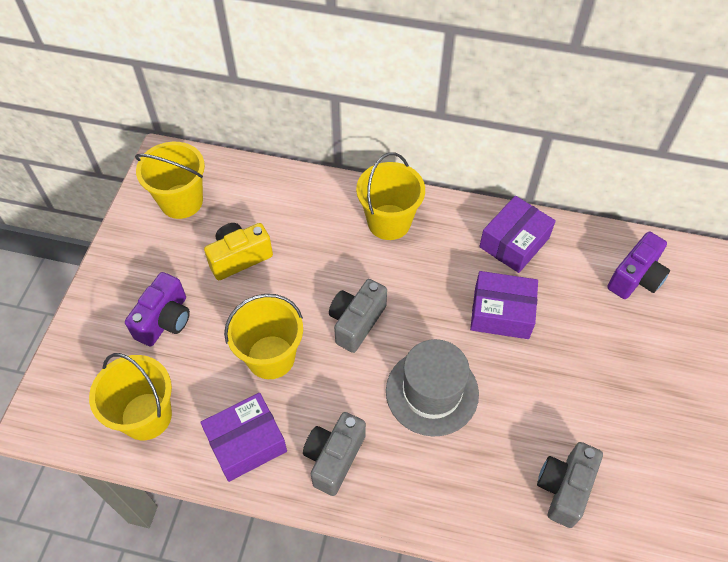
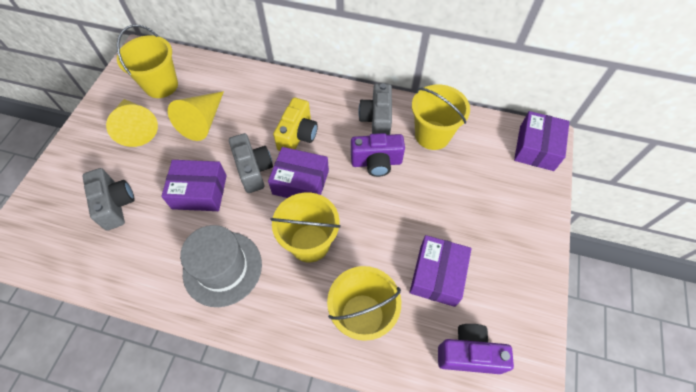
purple box: 3 -> 4
yellow cone: 0 -> 2

